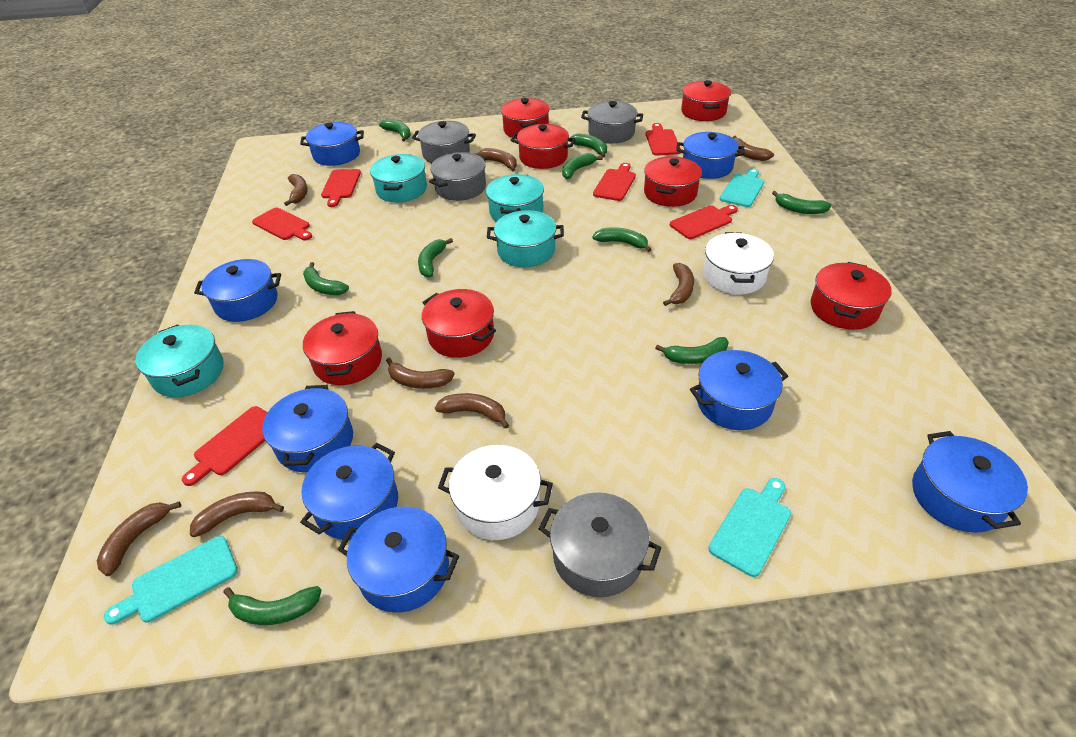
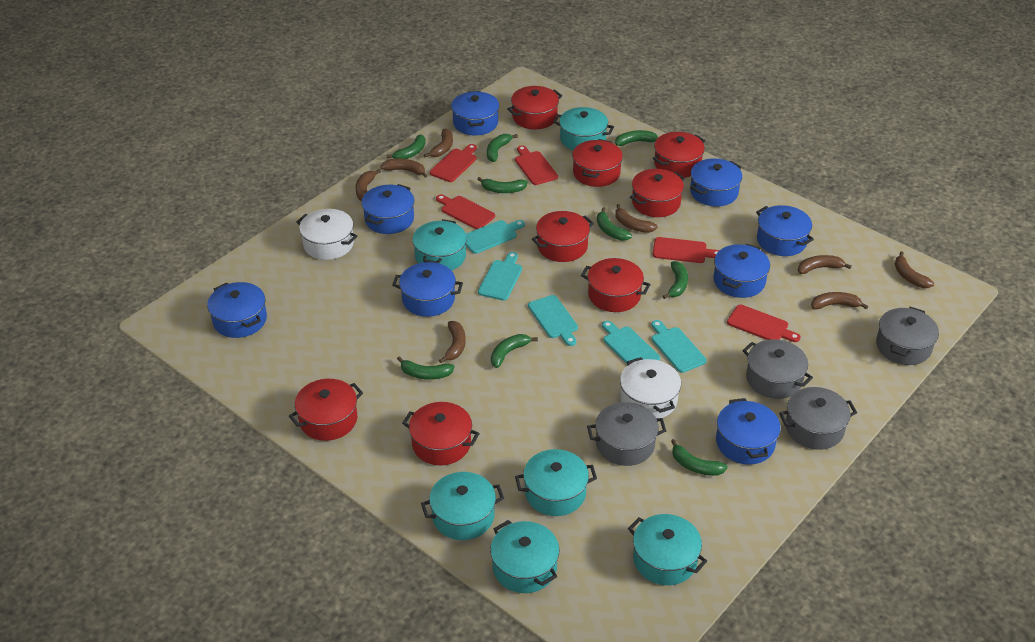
red cutting board: 6 -> 5
red pot: 7 -> 8
turquoise cutting board: 3 -> 5
turquoise pot: 4 -> 6

